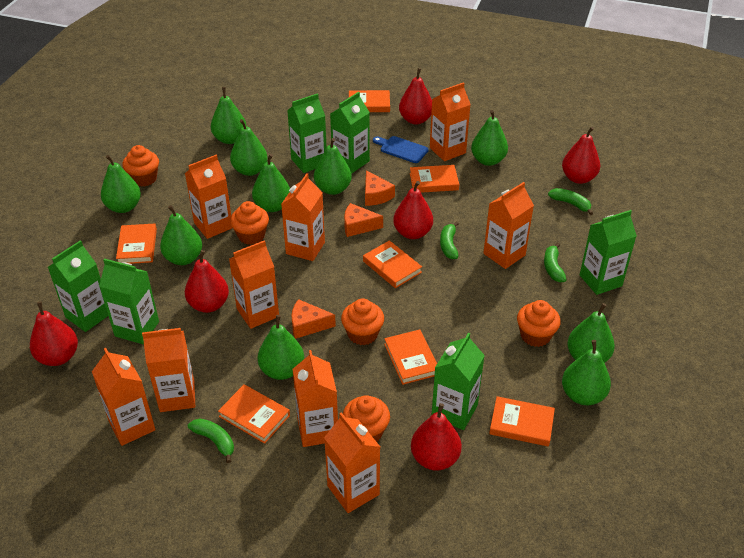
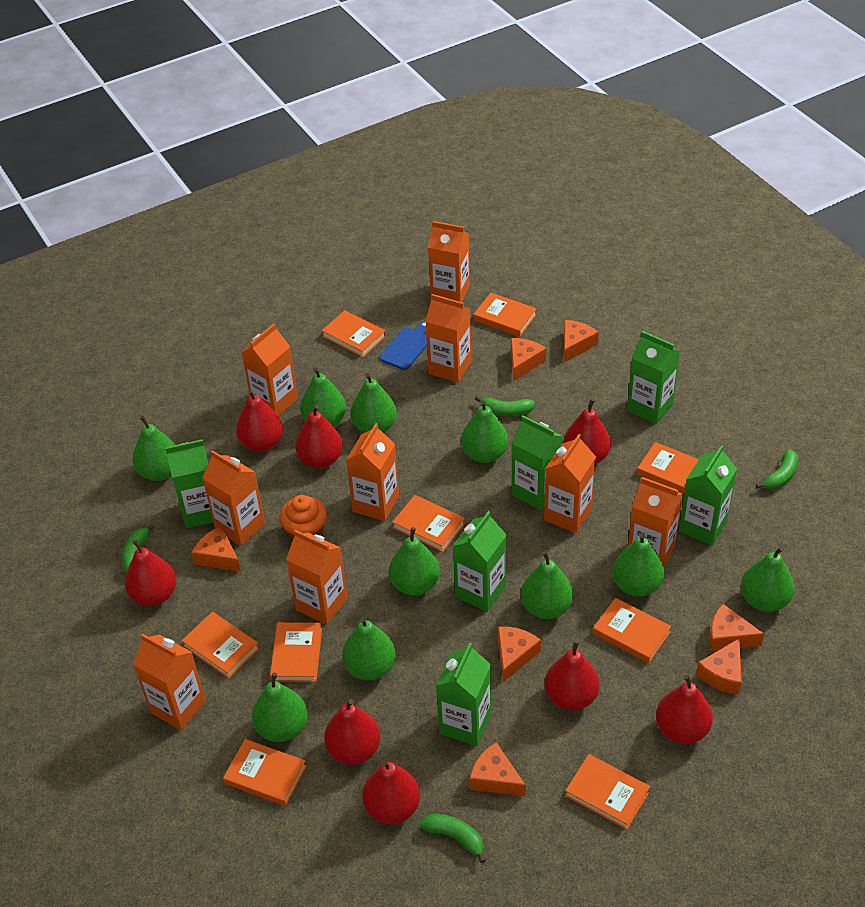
orange book: 7 -> 9
orange cheese: 3 -> 7
orange cupcake: 5 -> 1
red pear: 6 -> 8

